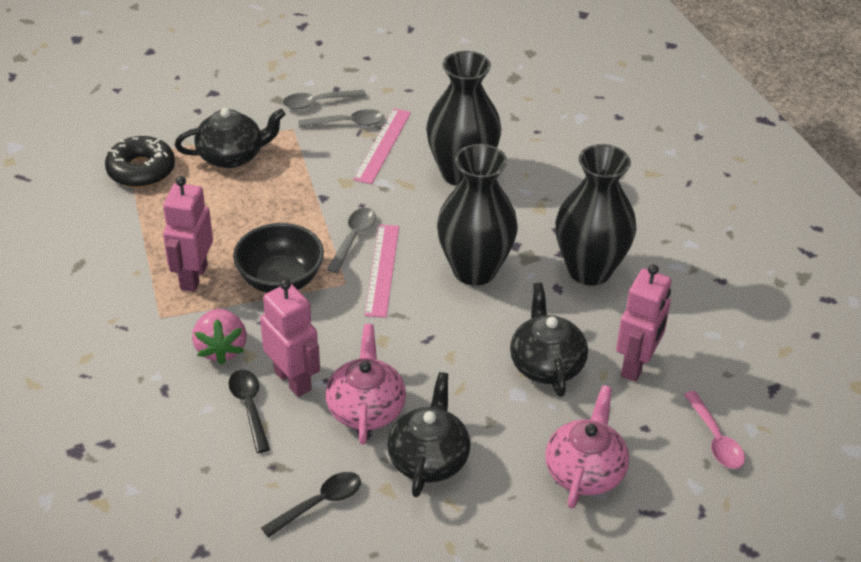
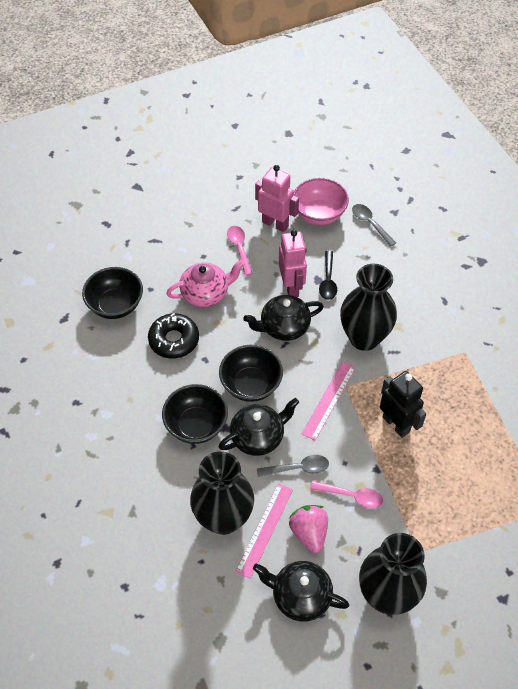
black bowl: 1 -> 3
black robot: 0 -> 1
black spoon: 2 -> 1
grey spoon: 3 -> 2
pink bowl: 0 -> 1
pink robot: 3 -> 2
pink spoon: 1 -> 2
pink teapot: 2 -> 1

